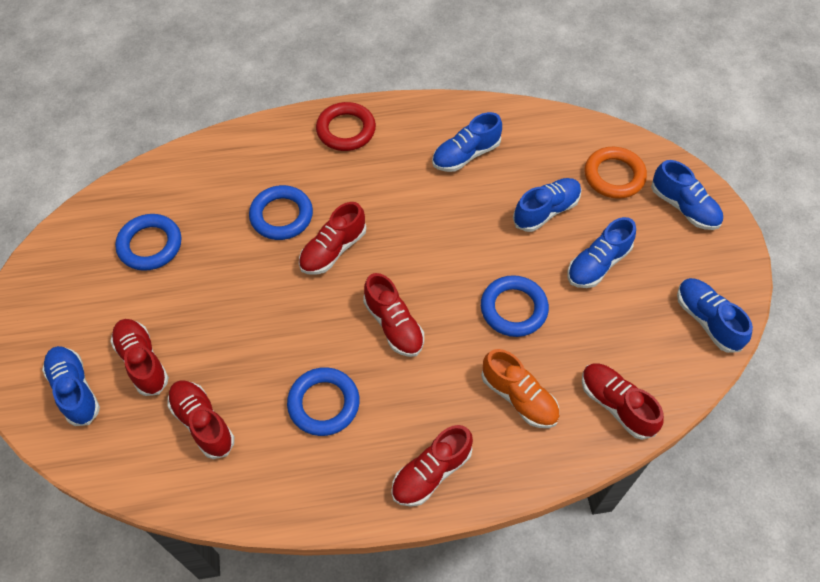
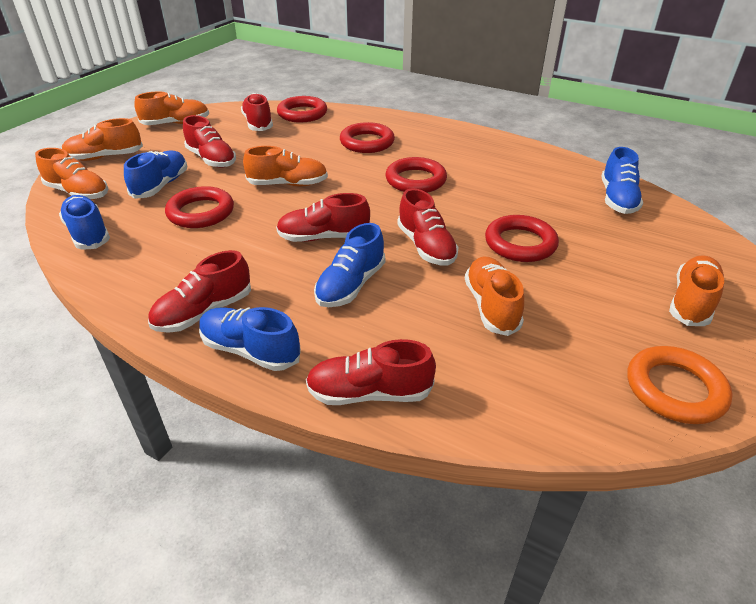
blue ring: 4 -> 0
blue shoe: 6 -> 5
orange shoe: 1 -> 6
red ring: 1 -> 5

